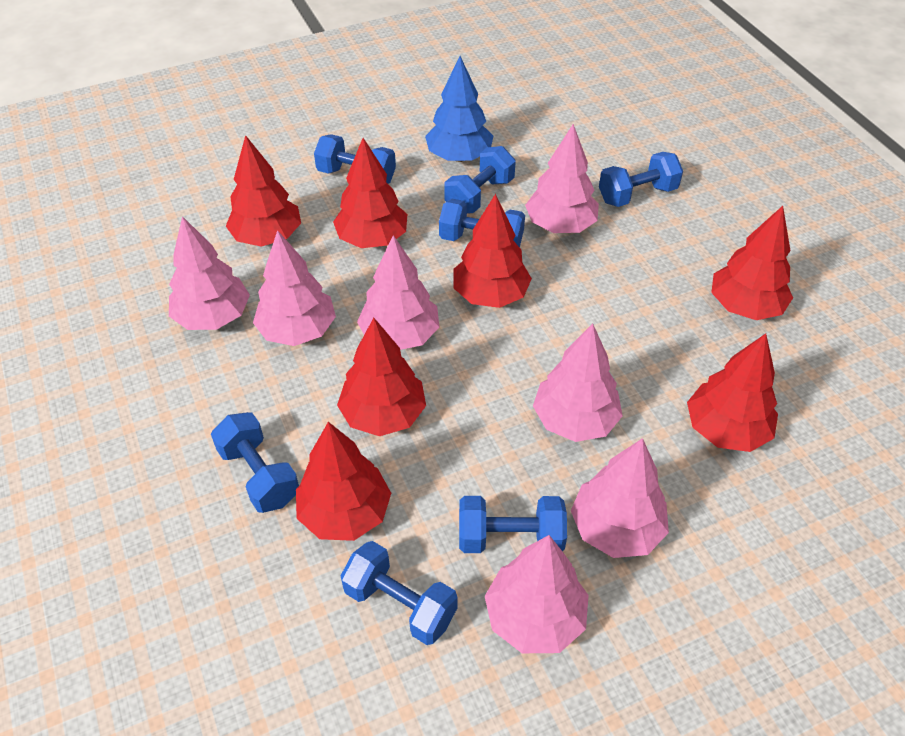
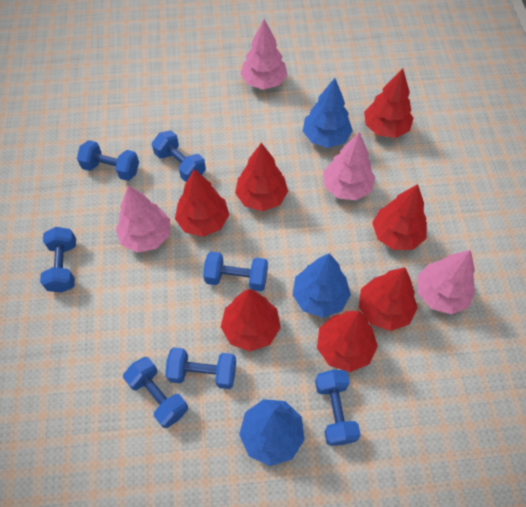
blue tree: 1 -> 3
pink tree: 7 -> 4

